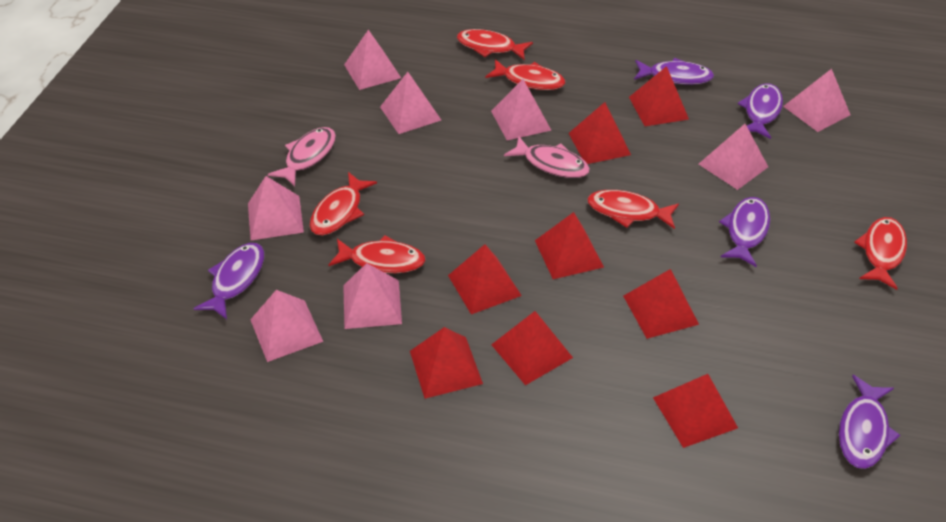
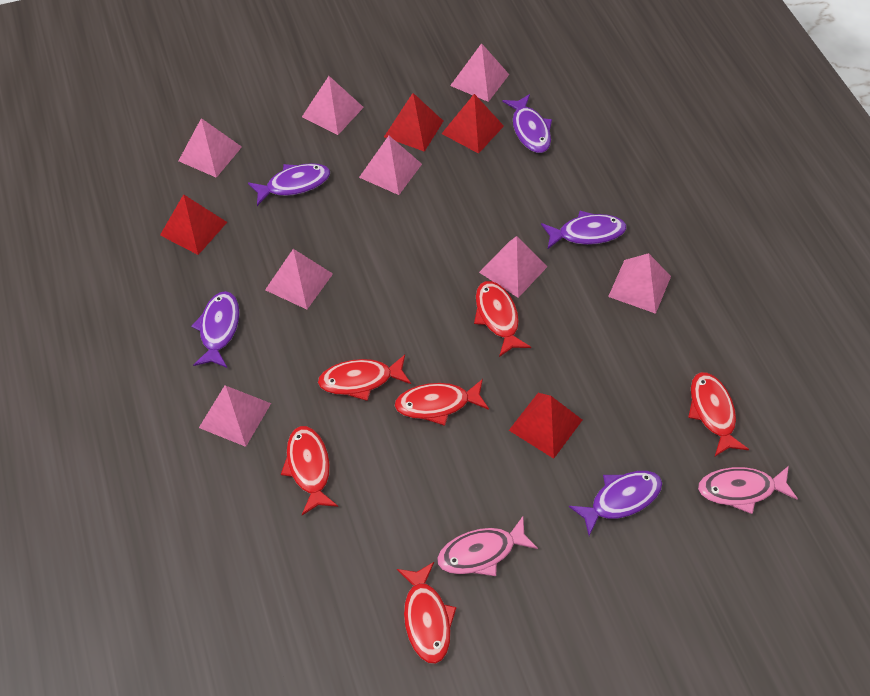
red pyramid: 8 -> 4

